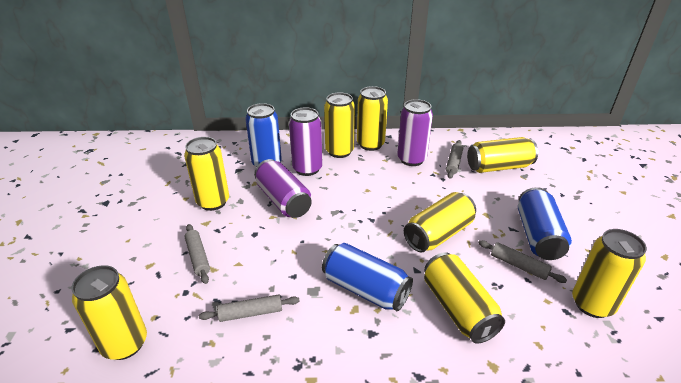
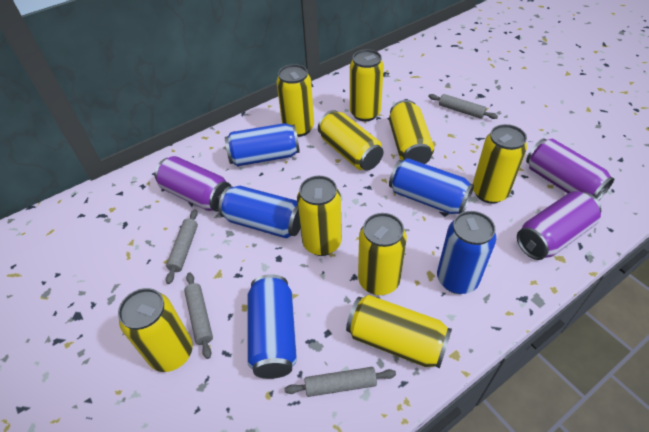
blue can: 3 -> 5
yellow can: 8 -> 9

